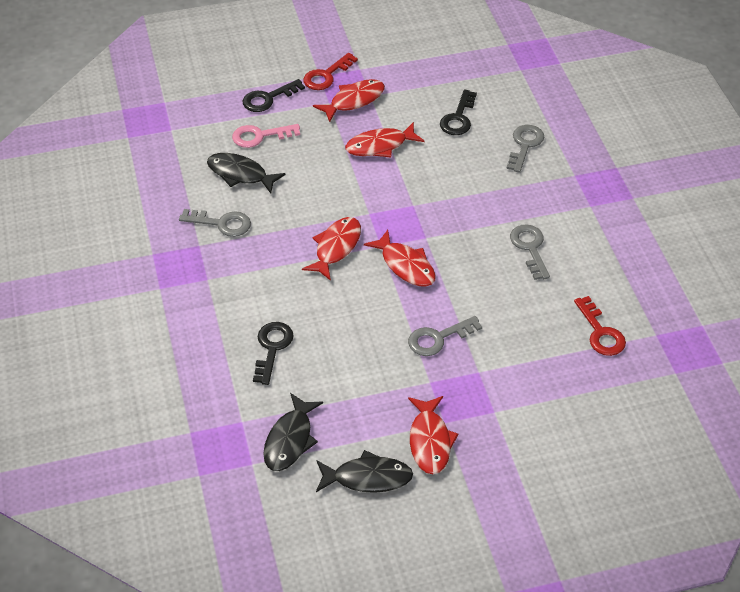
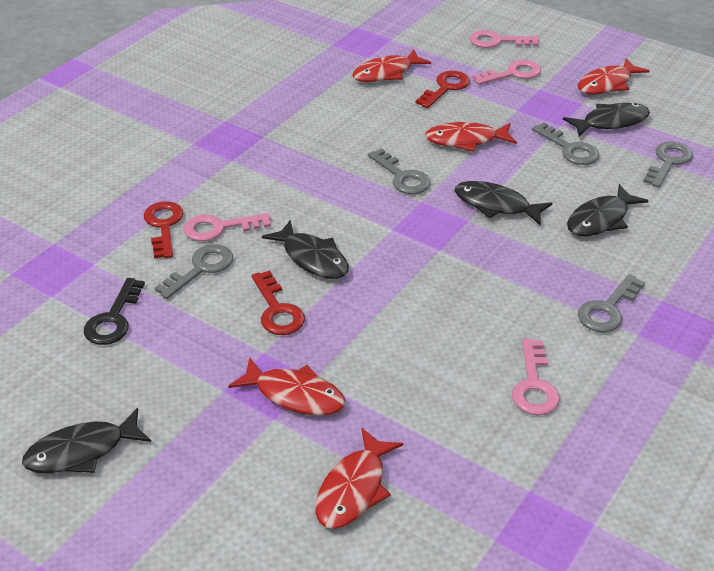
black fish: 3 -> 5
black key: 3 -> 1
grey key: 4 -> 5
pink key: 1 -> 4
red key: 2 -> 3

